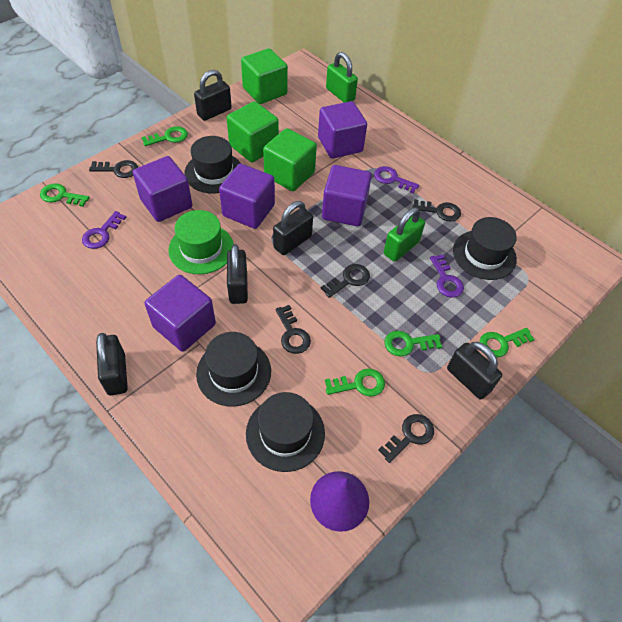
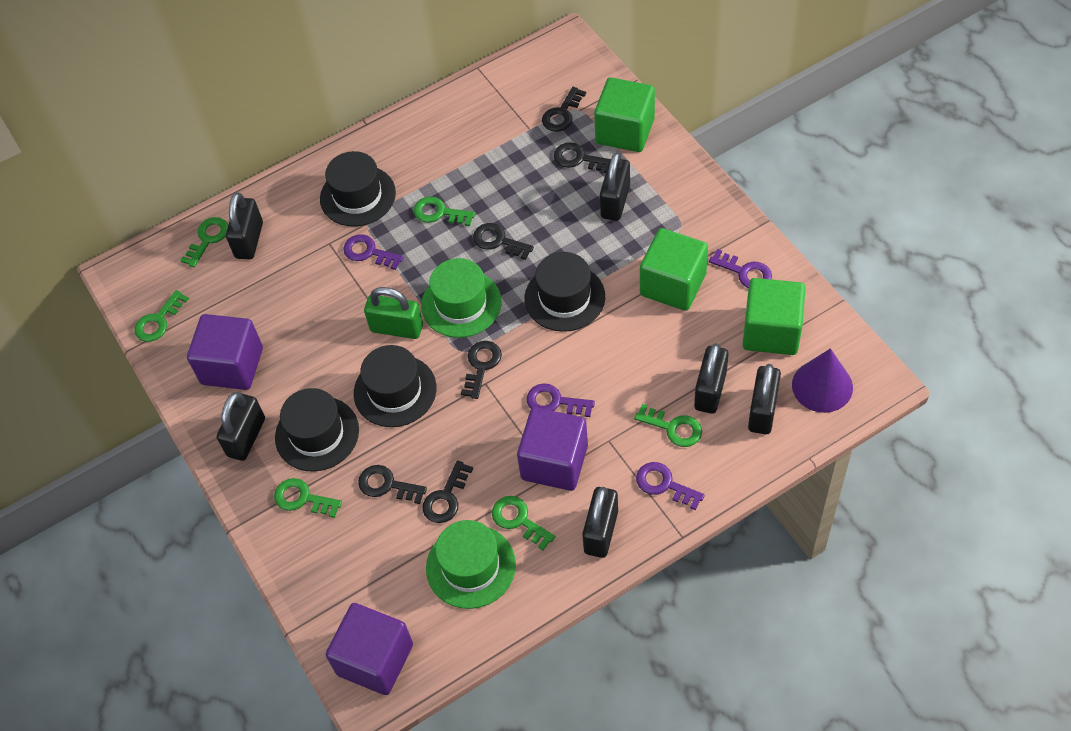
black key: 5 -> 6
black padlock: 5 -> 6
green hat: 1 -> 2
green key: 5 -> 6
green padlock: 2 -> 1
purple cube: 5 -> 3
purple key: 3 -> 4

